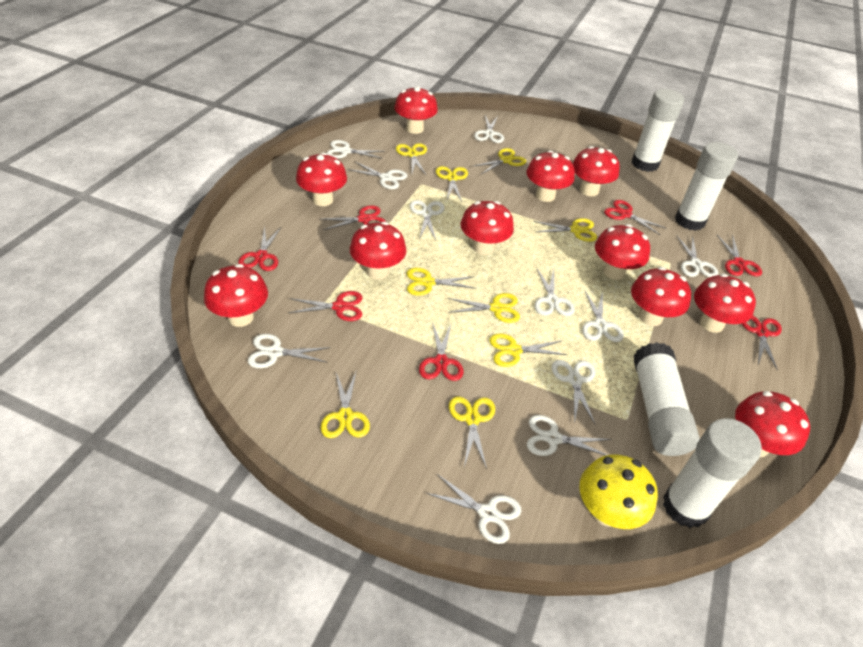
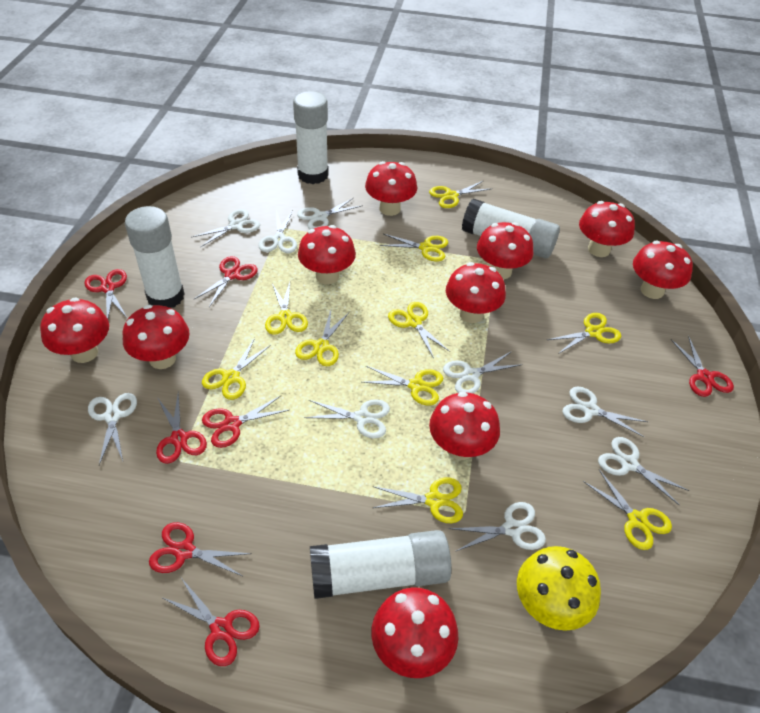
red mushroom: 11 -> 10
white scissors: 11 -> 9
yellow scissors: 9 -> 10

